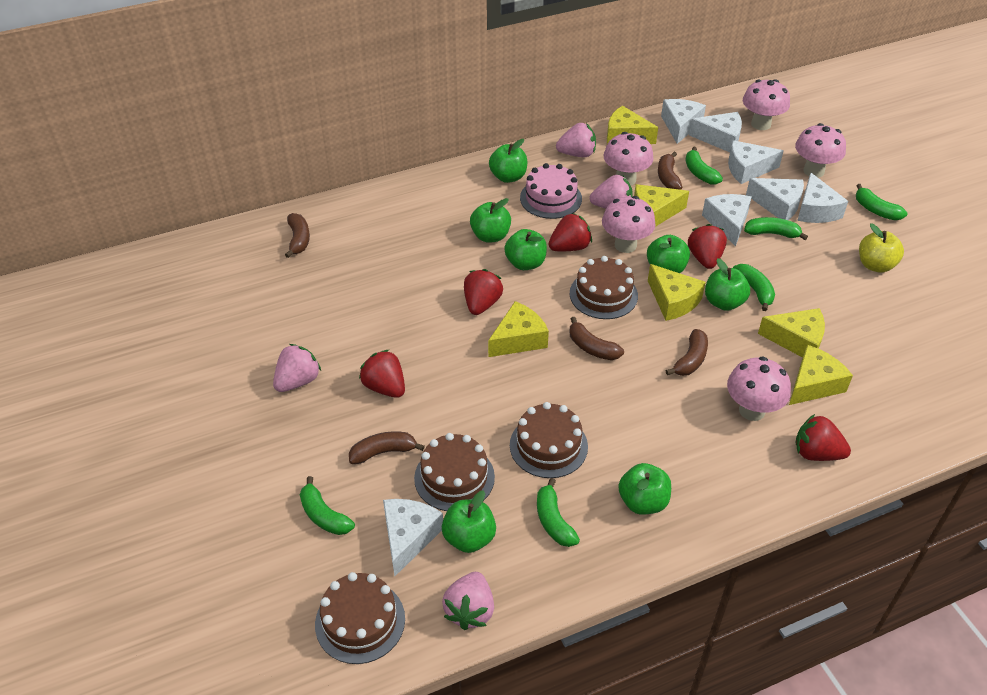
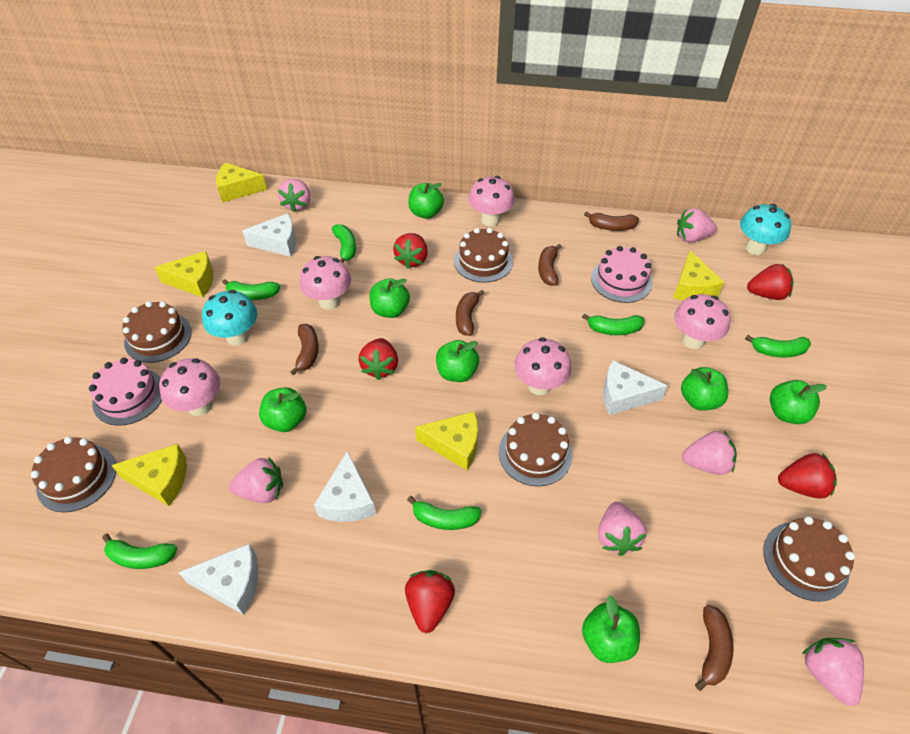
brown cake: 4 -> 5
pink cake: 1 -> 2
pink strawberry: 4 -> 6
turquoise mushroom: 0 -> 2
white cheese: 7 -> 4
yellow apple: 1 -> 0
yellow cheese: 6 -> 5

